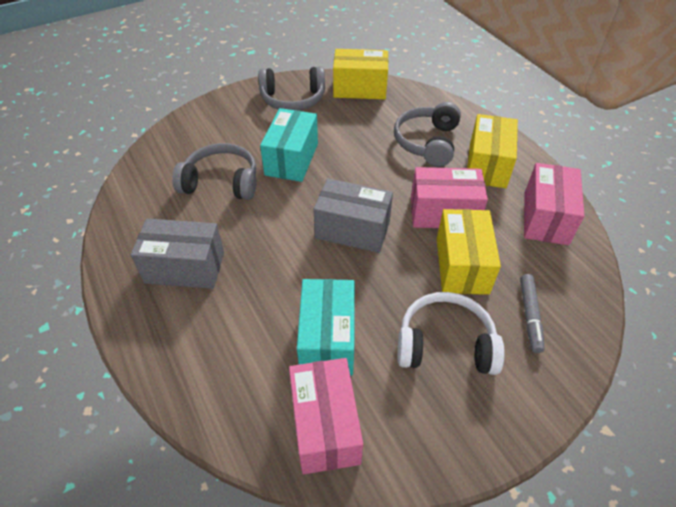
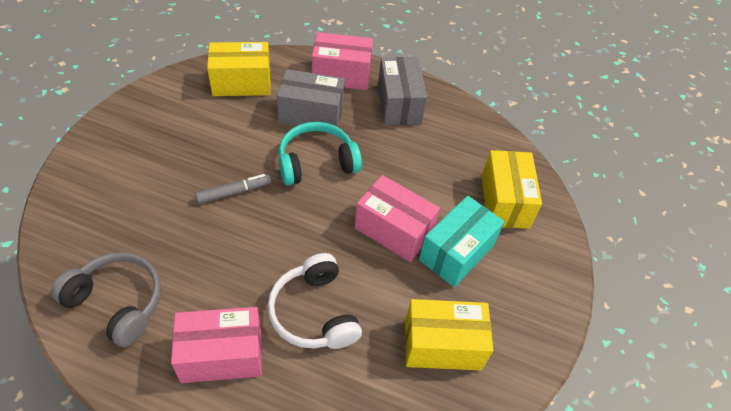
grey headphones: 3 -> 1
turquoise box: 2 -> 1
turquoise headphones: 0 -> 1

